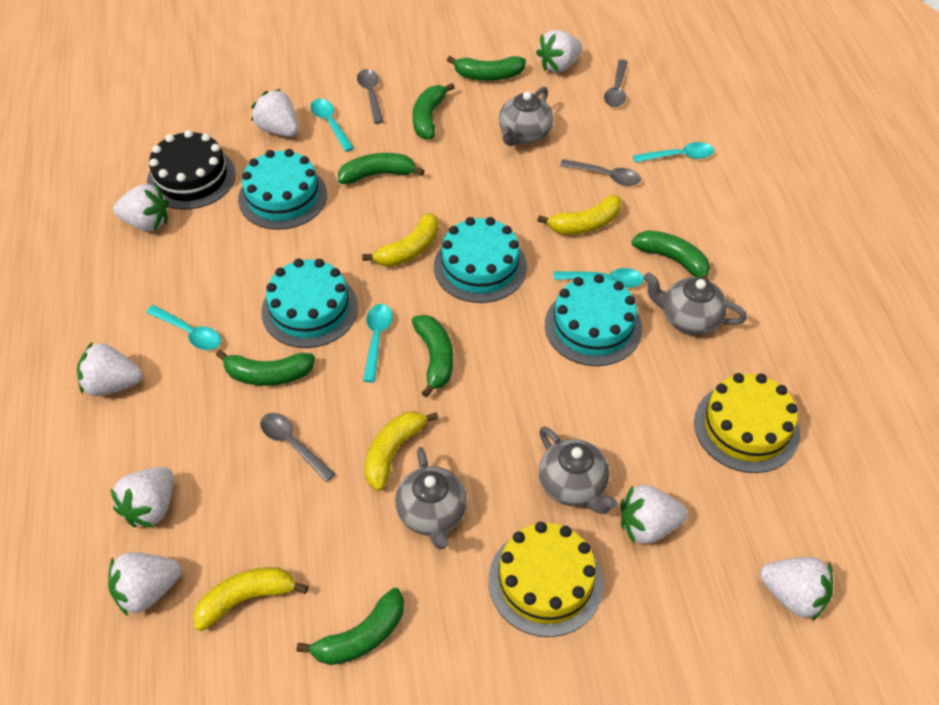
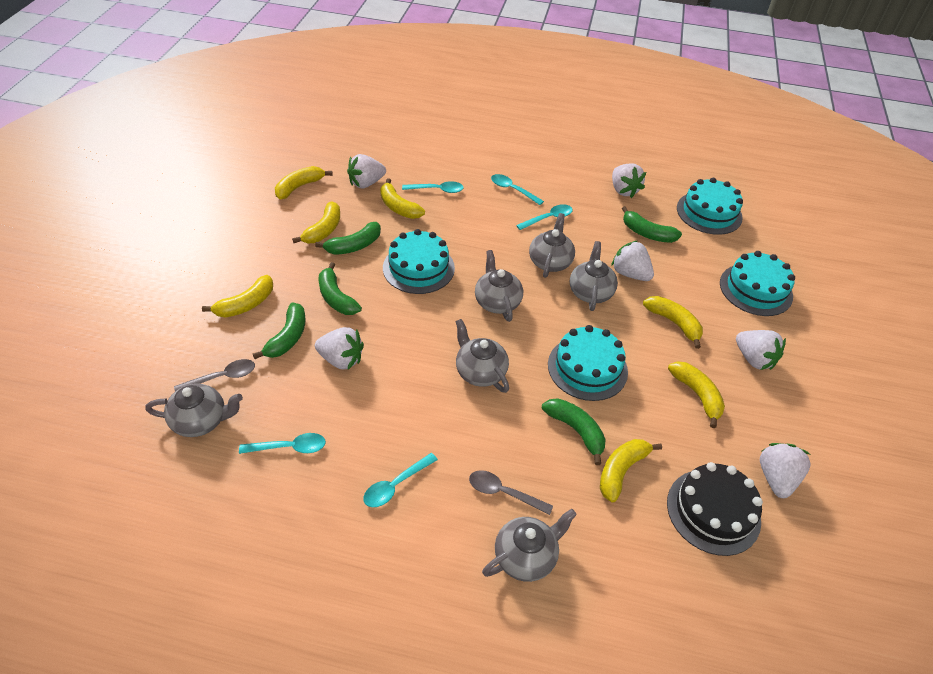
green banana: 7 -> 5
grey spoon: 4 -> 2
grey teapot: 4 -> 6
white strawberry: 8 -> 6
yellow banana: 4 -> 7
yellow cake: 2 -> 0

